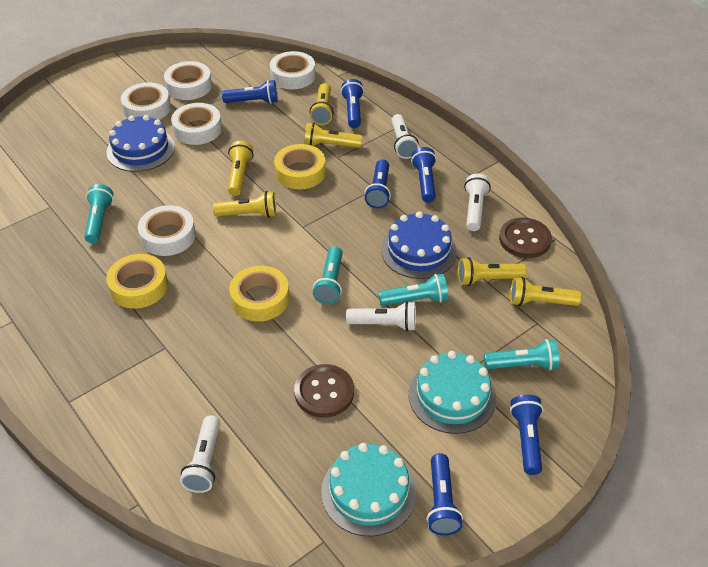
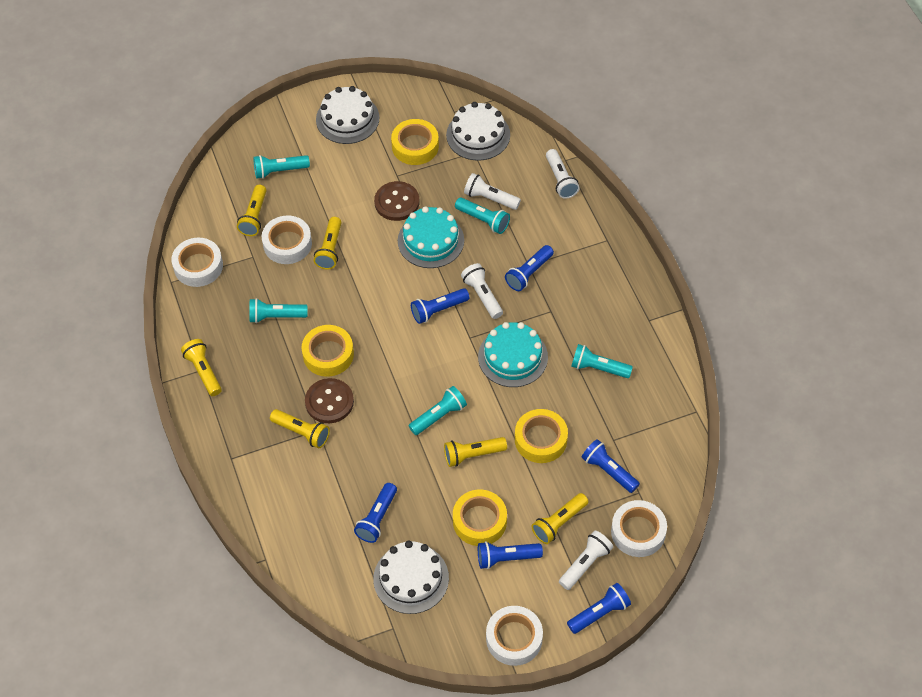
blue cake: 2 -> 0
turquoise flashlight: 4 -> 5
white cake: 0 -> 3
white tape: 5 -> 4
yellow tape: 3 -> 4

